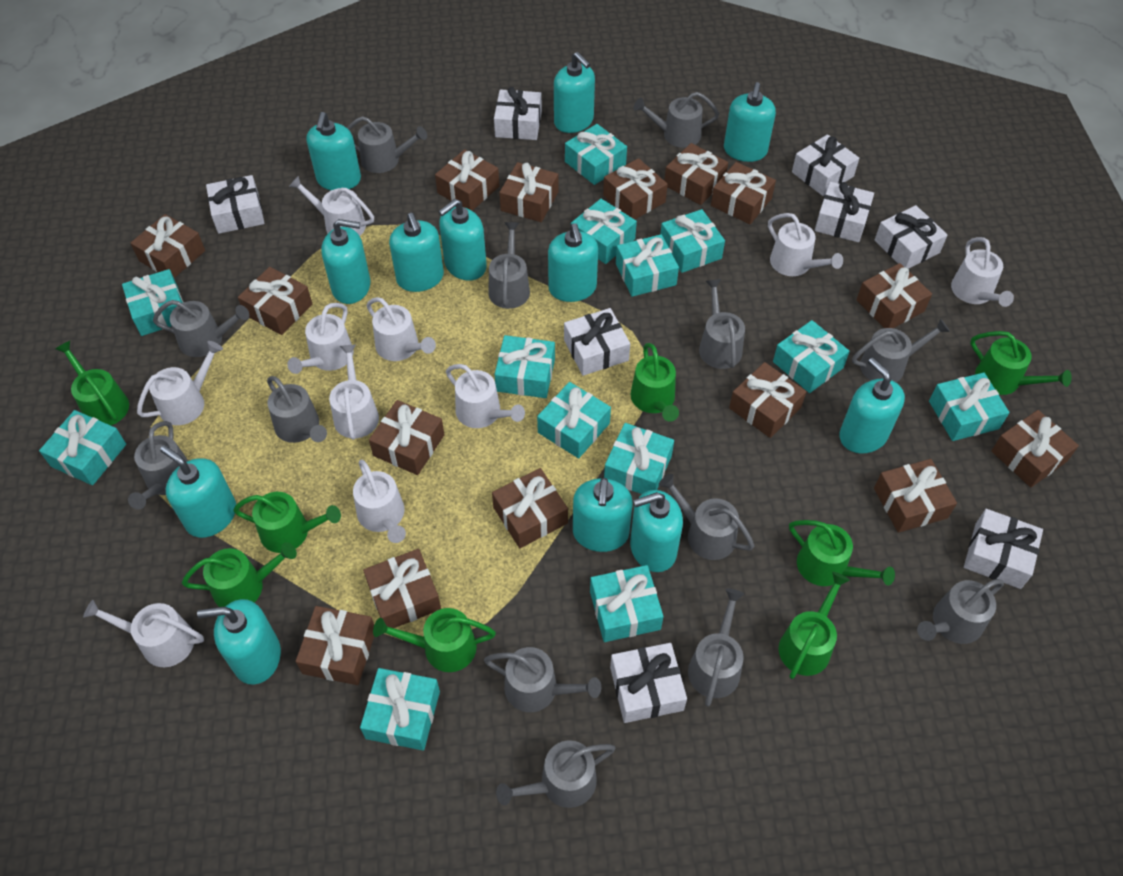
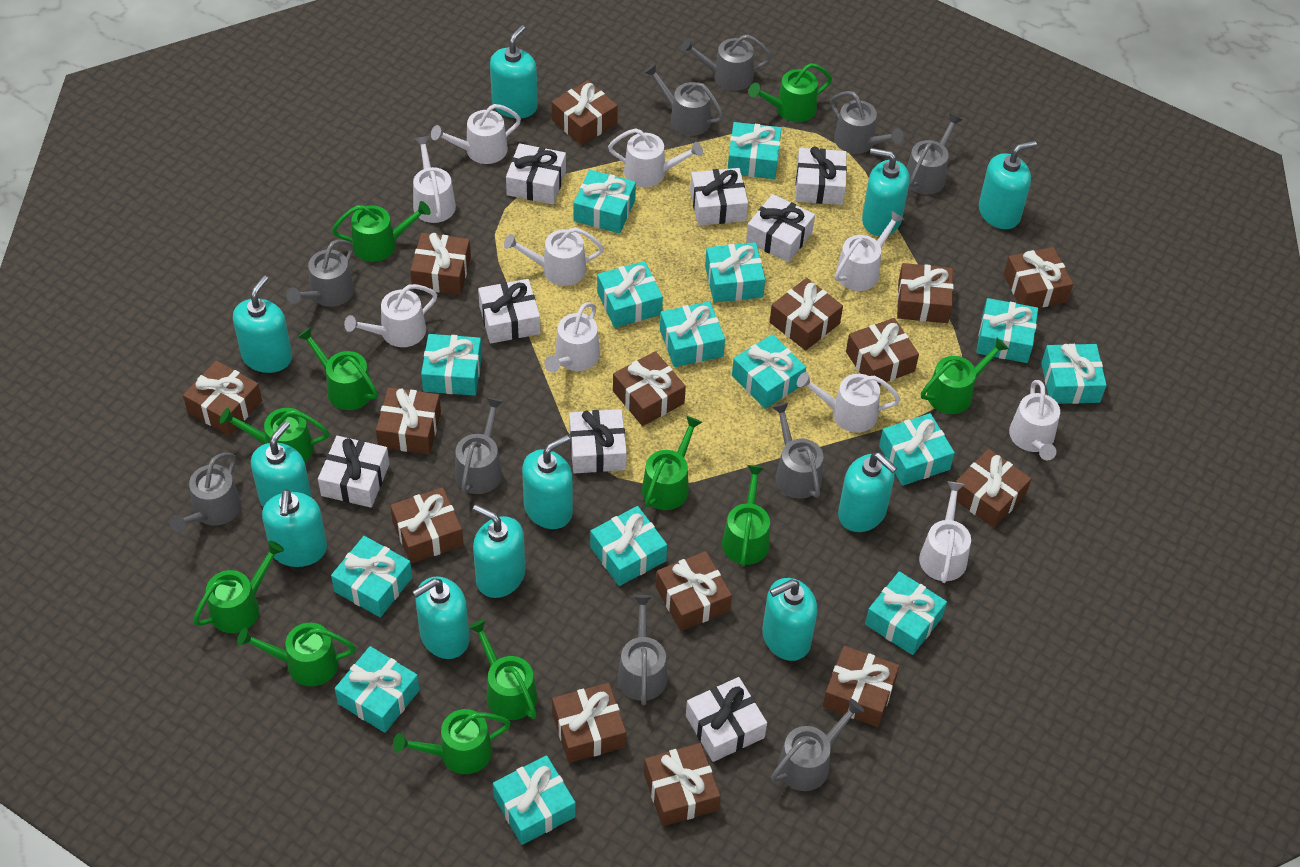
green watering can: 8 -> 11
grey watering can: 13 -> 10
turquoise gift: 13 -> 15
turquoise soap dispenser: 12 -> 11

